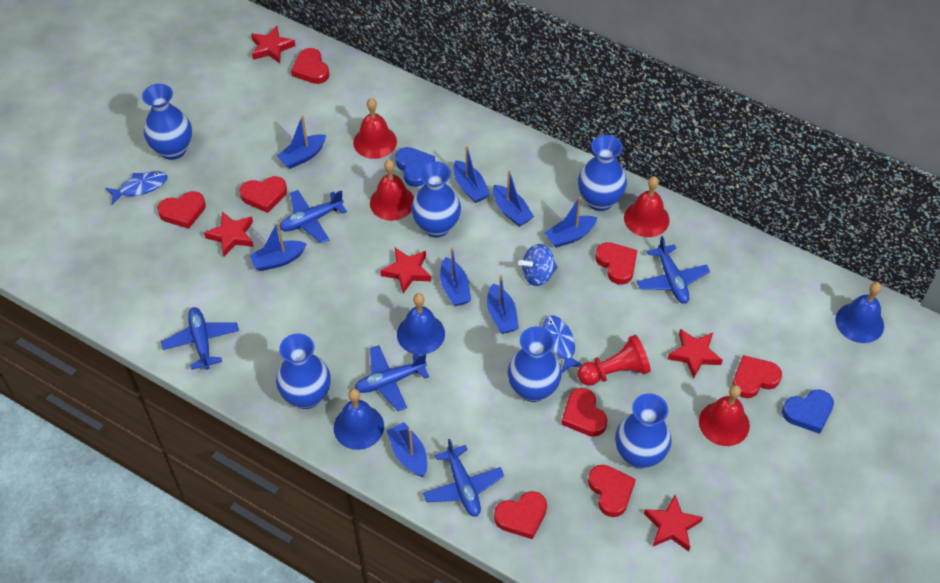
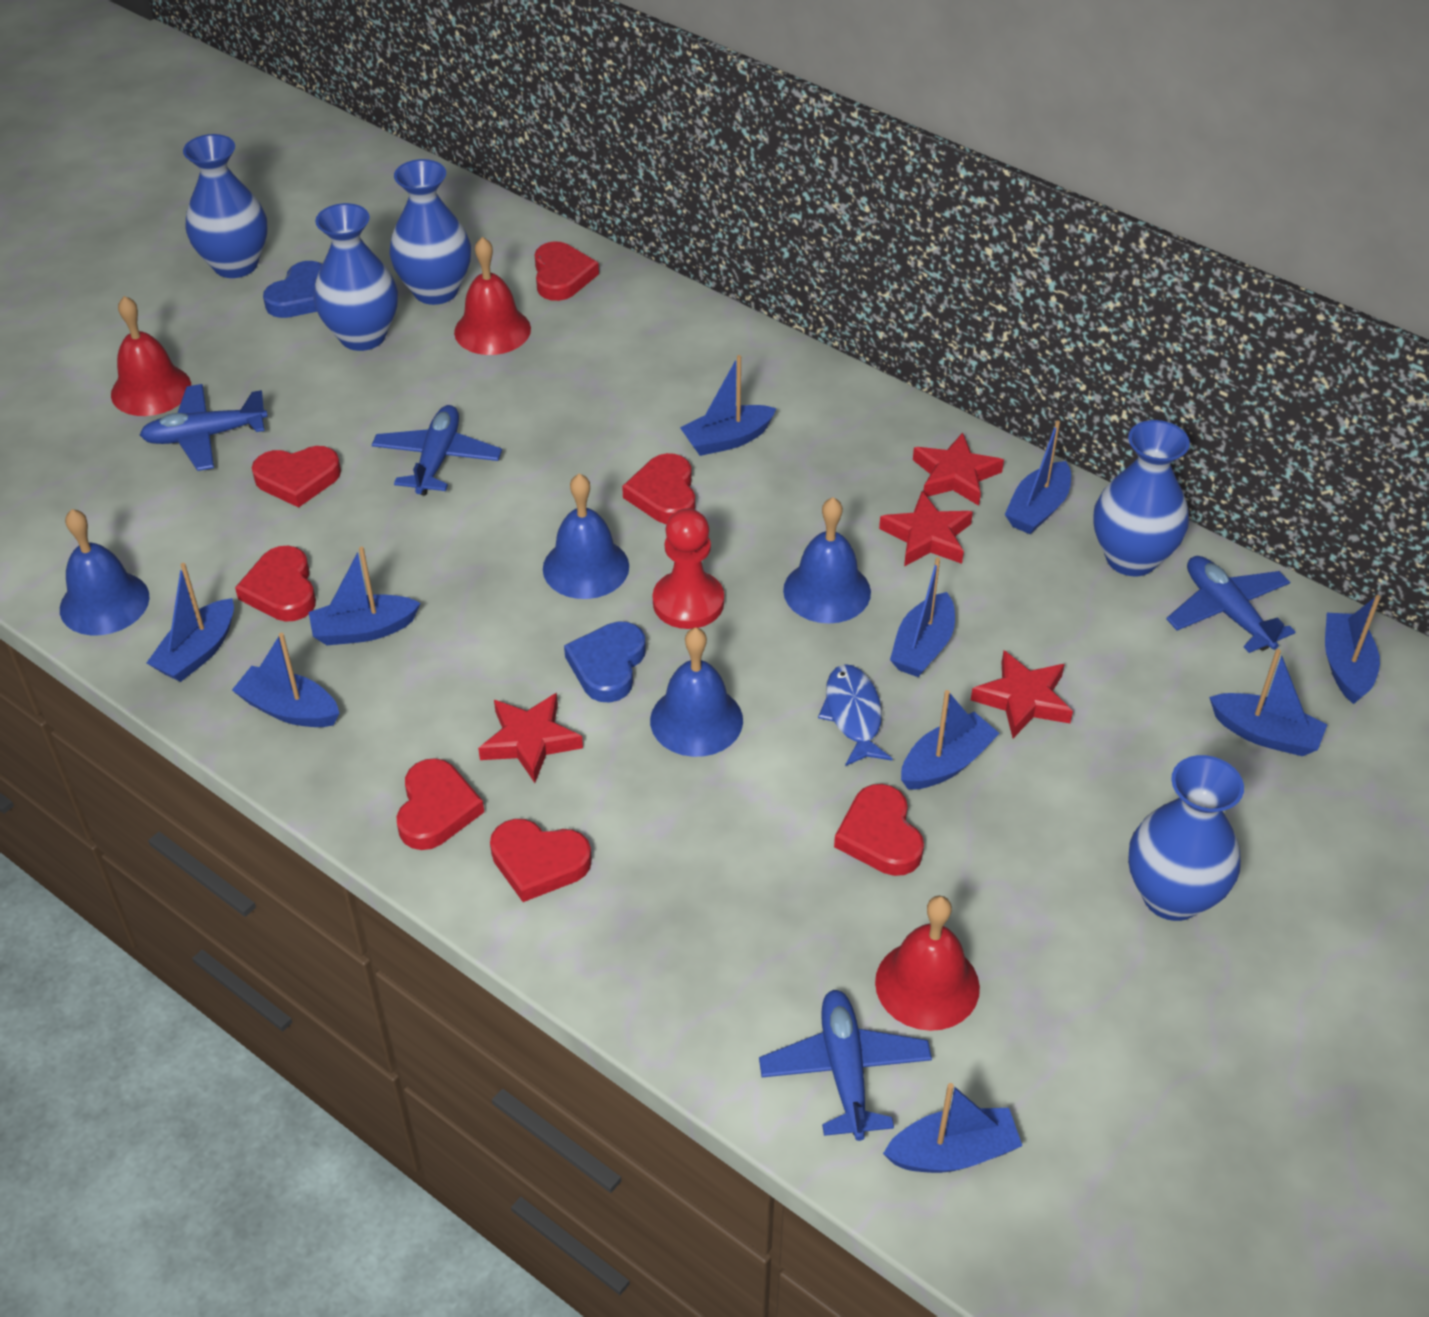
blue bell: 3 -> 4
blue boat: 8 -> 10
blue fish: 2 -> 1
blue plane: 5 -> 4
blue spinning top: 1 -> 0
blue vase: 6 -> 5
red bell: 4 -> 3
red heart: 8 -> 7
red star: 5 -> 4

